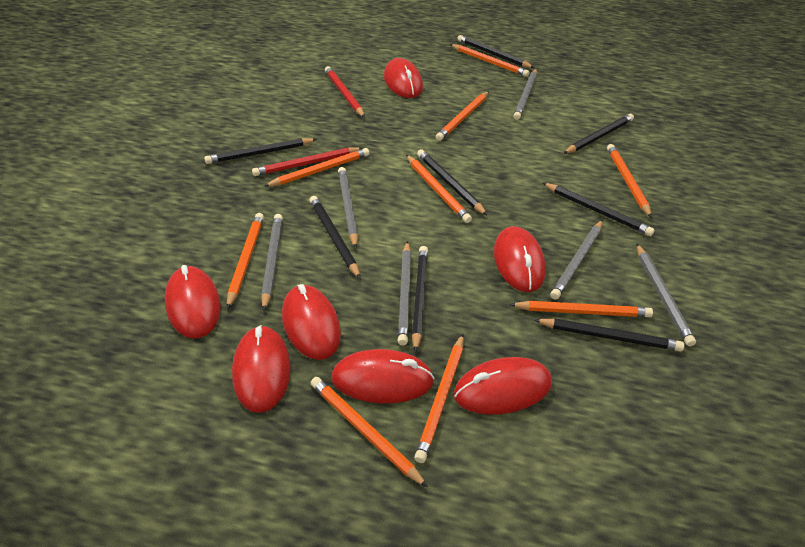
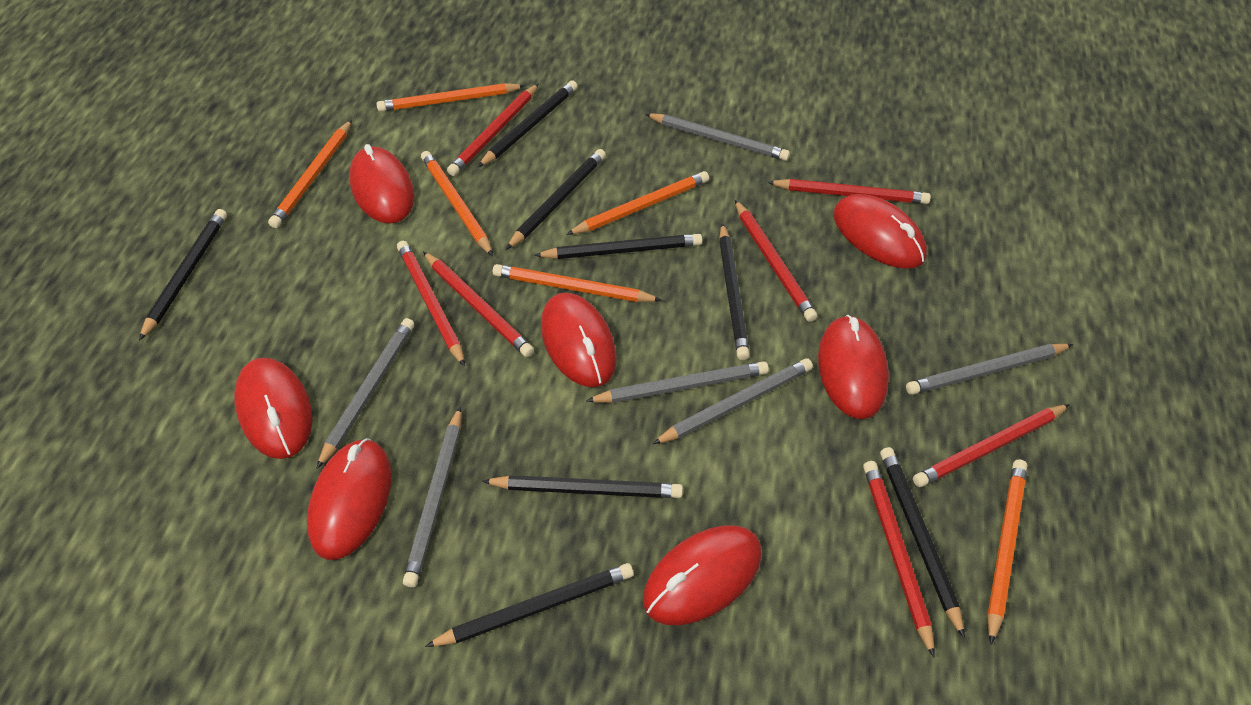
orange pencil: 9 -> 6
red pencil: 2 -> 7

